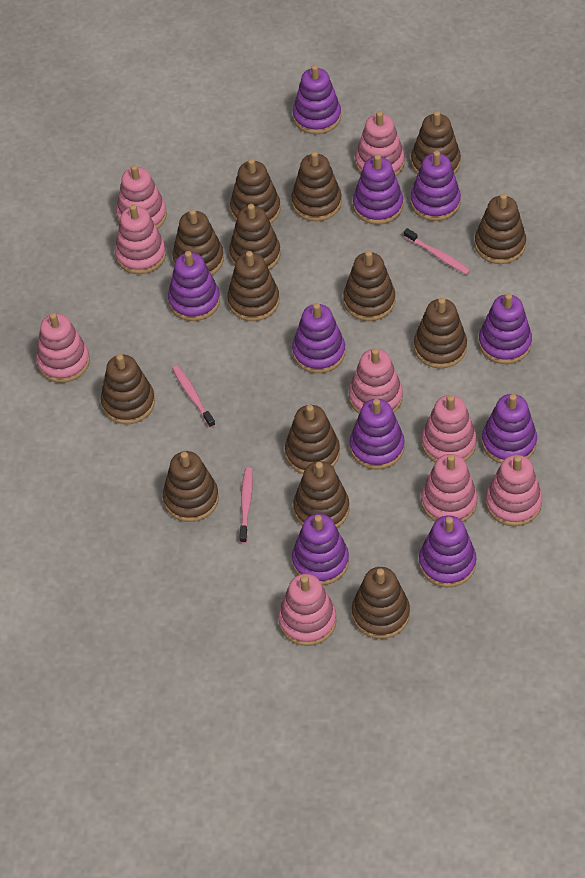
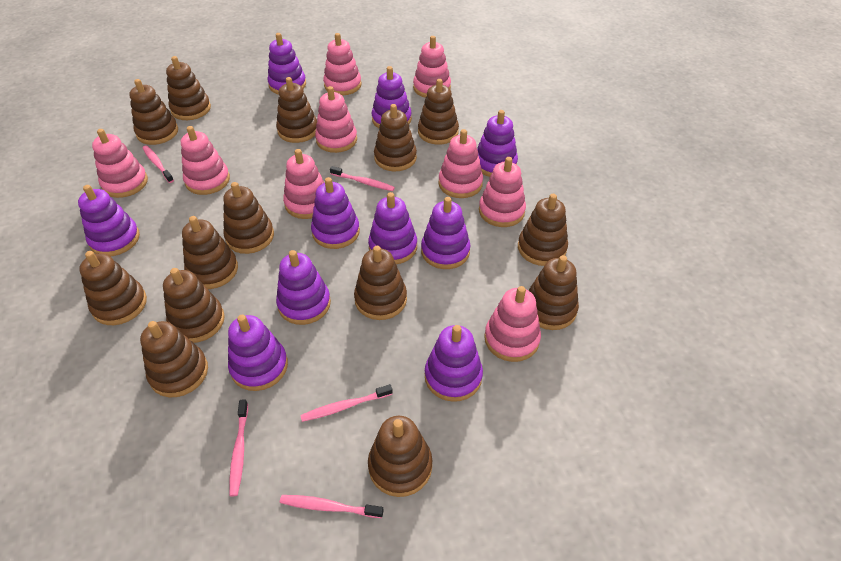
pink toothbrush: 3 -> 5

